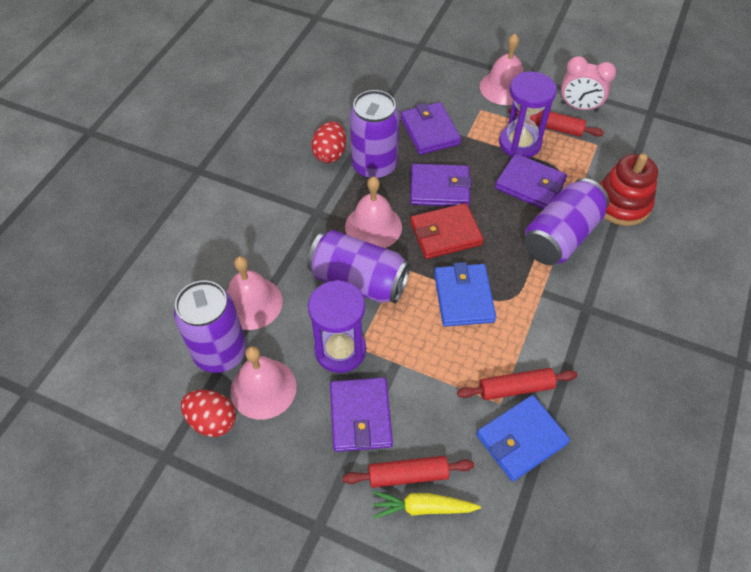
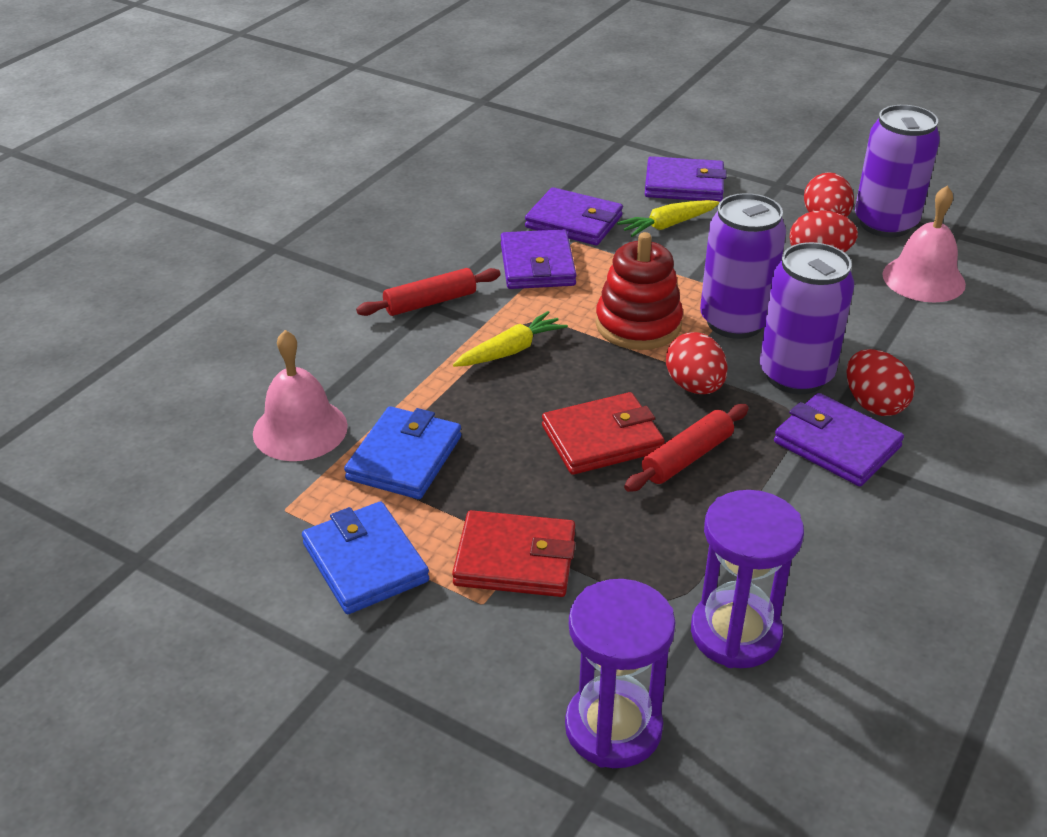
pink bell: 4 -> 2
pink clock: 1 -> 0
purple can: 4 -> 3
red egg: 2 -> 4
red rolling pin: 3 -> 2
red wallet: 1 -> 2
yellow carrot: 1 -> 2

